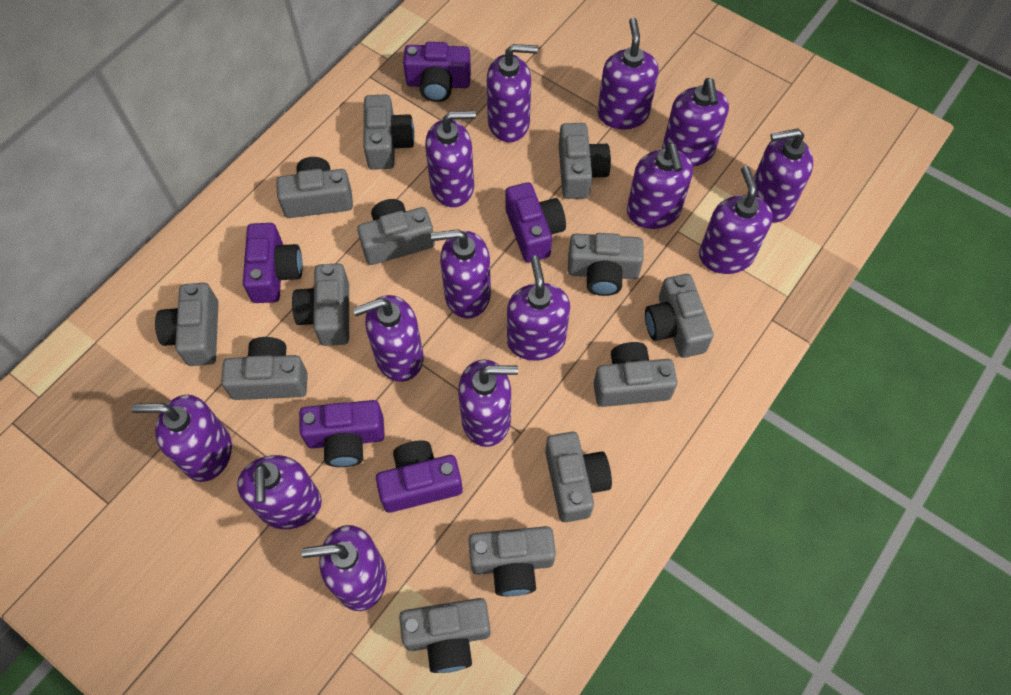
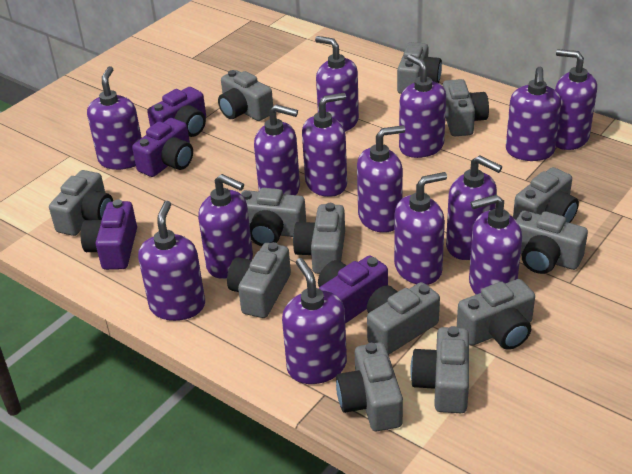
purple camera: 5 -> 4

